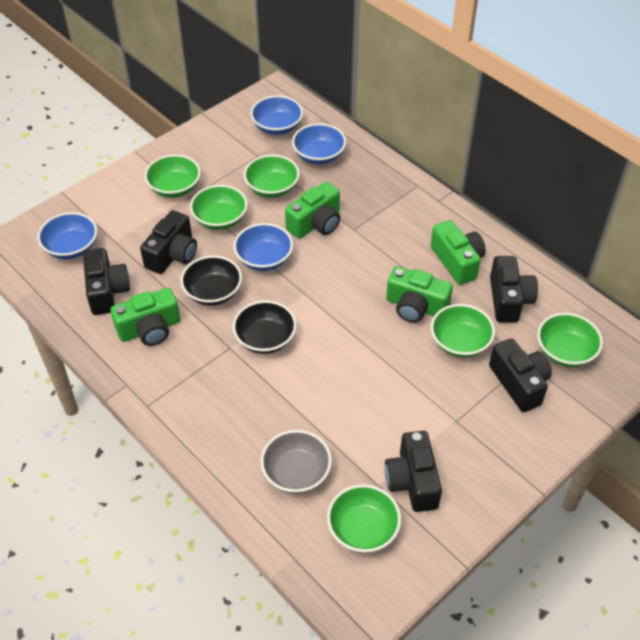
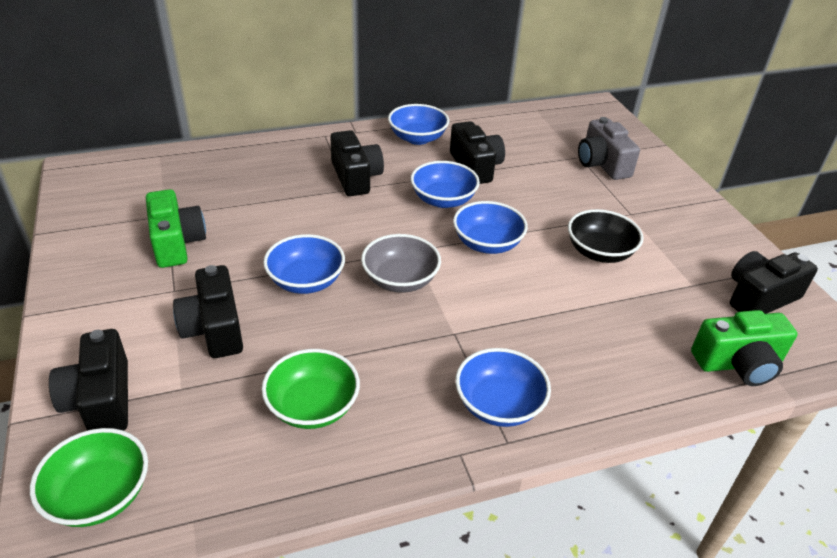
black bowl: 2 -> 1
blue bowl: 4 -> 5
green bowl: 6 -> 2
green camera: 4 -> 2
grey camera: 0 -> 1

